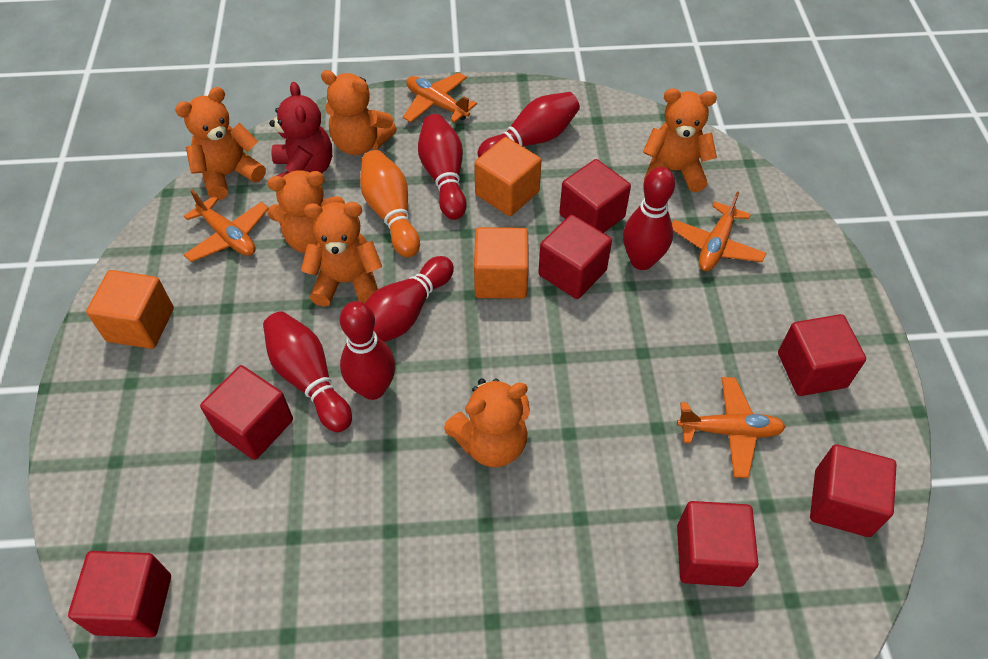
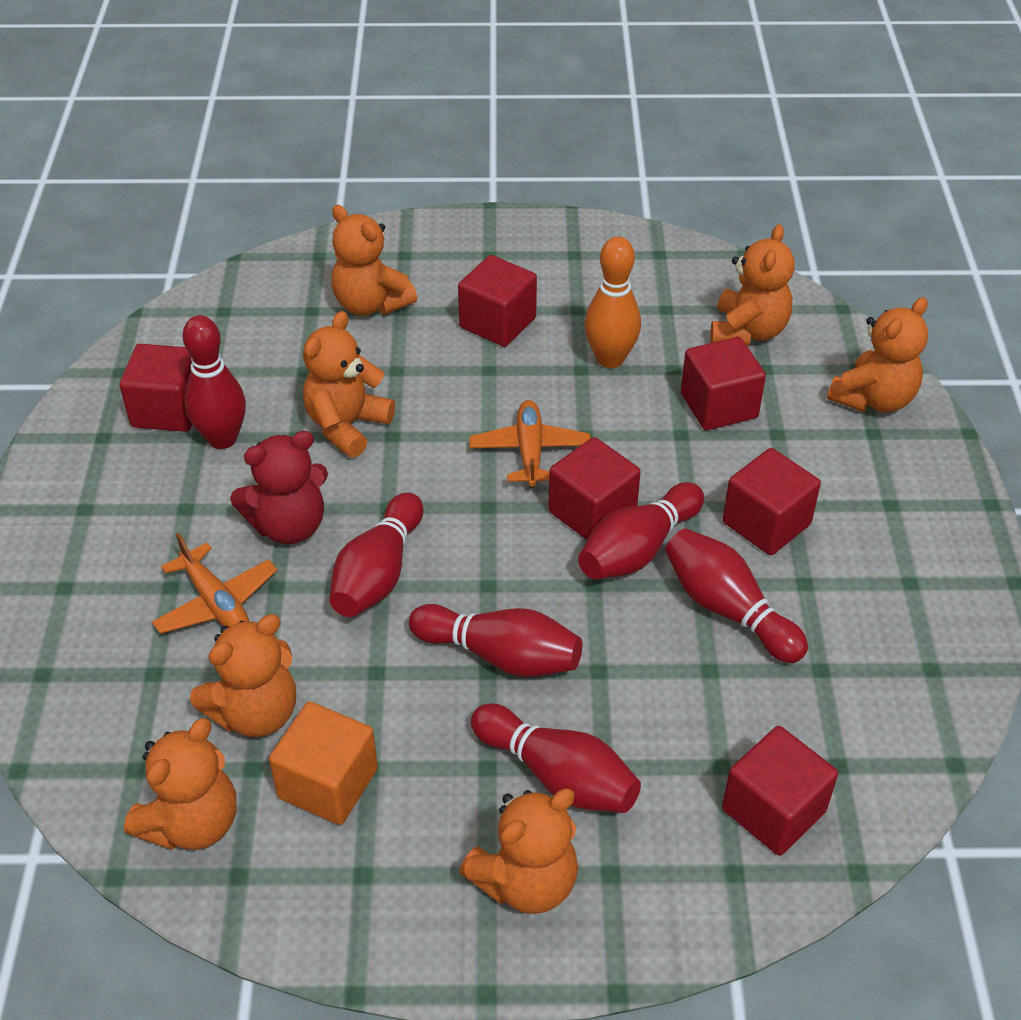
orange cube: 3 -> 1
orange plane: 4 -> 2
orange teddy bear: 6 -> 7
red cube: 7 -> 6

